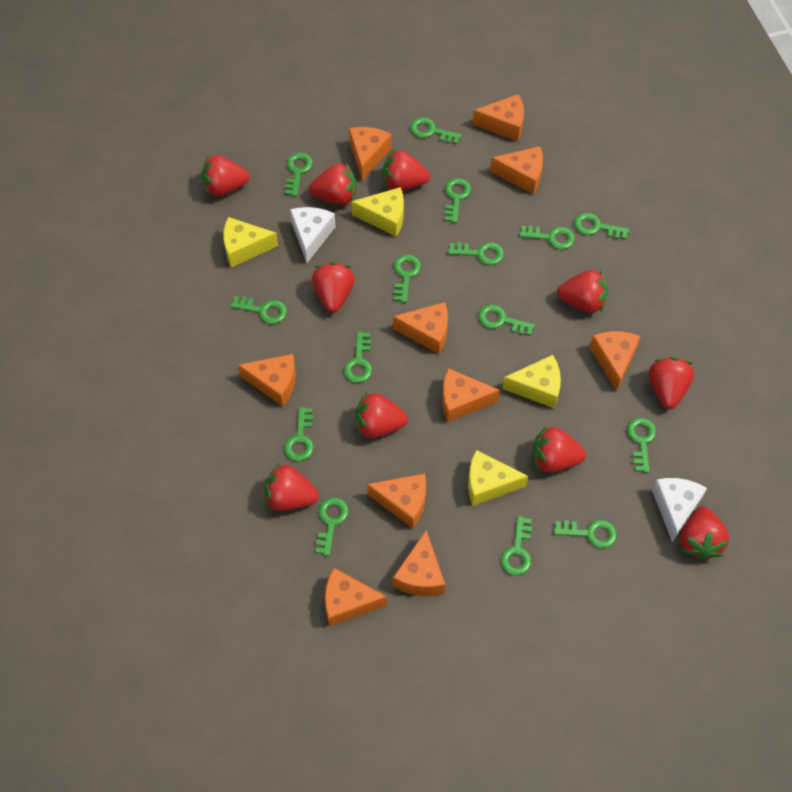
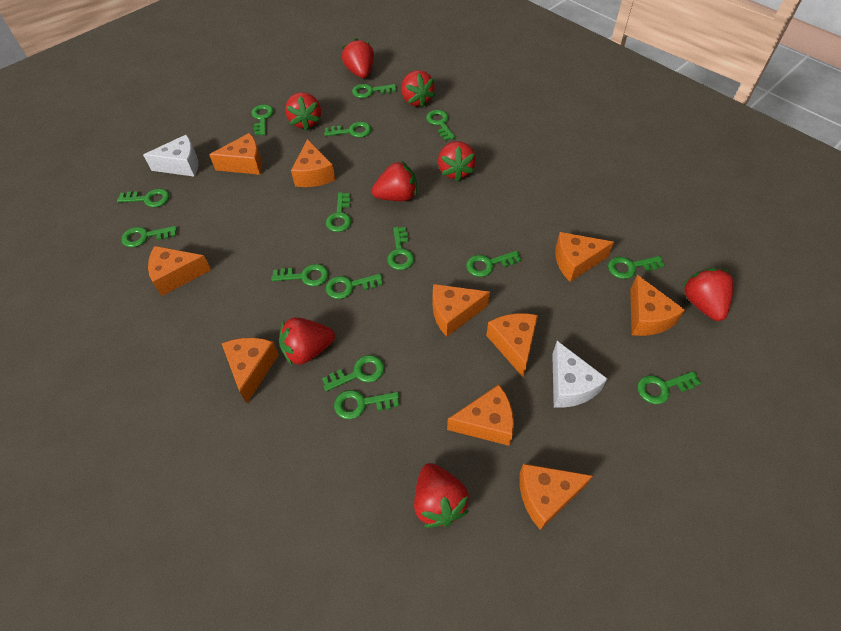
red strawberry: 10 -> 8
yellow cheese: 4 -> 0

